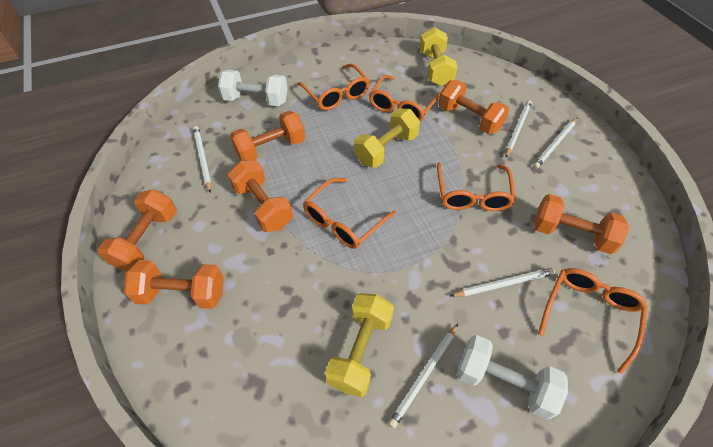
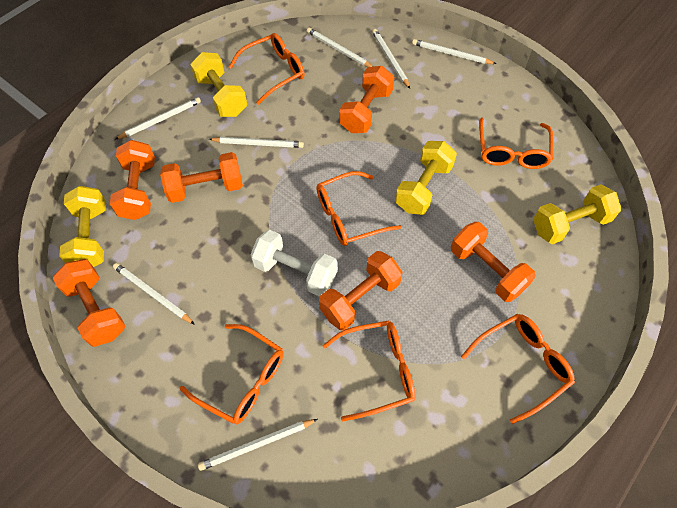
orange glasses: 5 -> 6
white dumbbell: 2 -> 1
white pencil: 5 -> 7
yellow dumbbell: 3 -> 4

